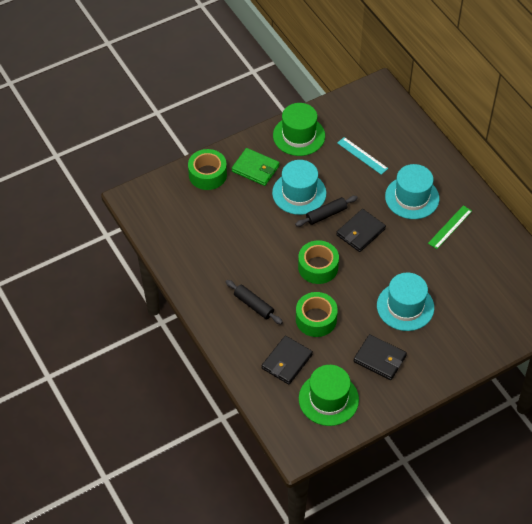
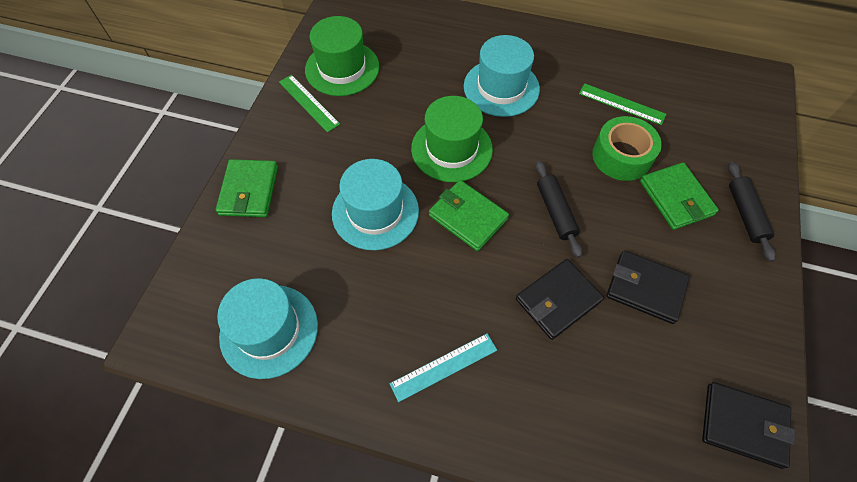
green ruler: 1 -> 2
green tape: 3 -> 1
green wallet: 1 -> 3

